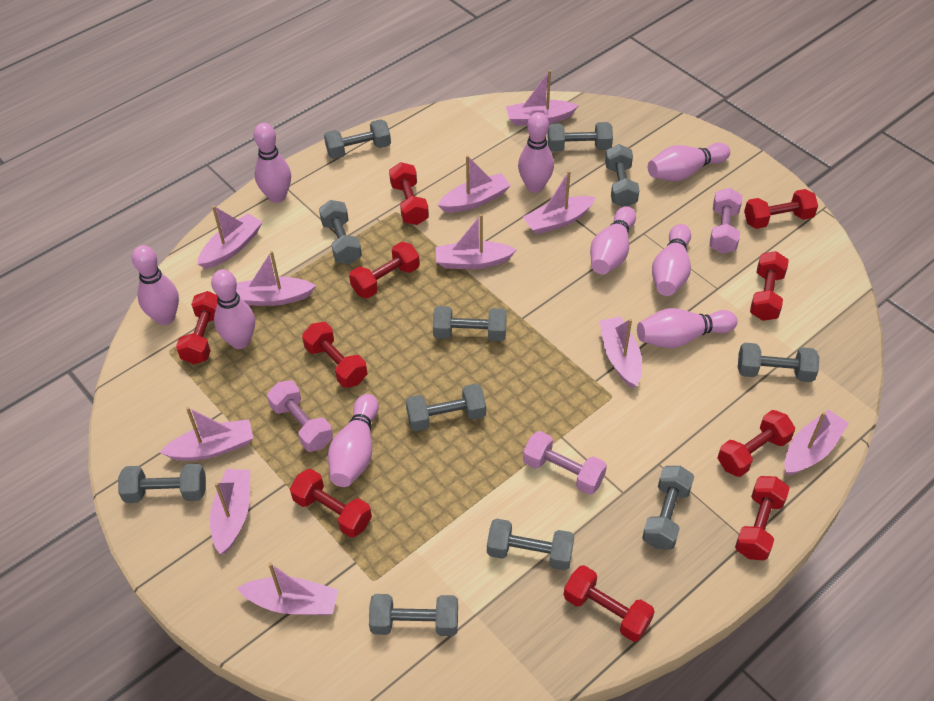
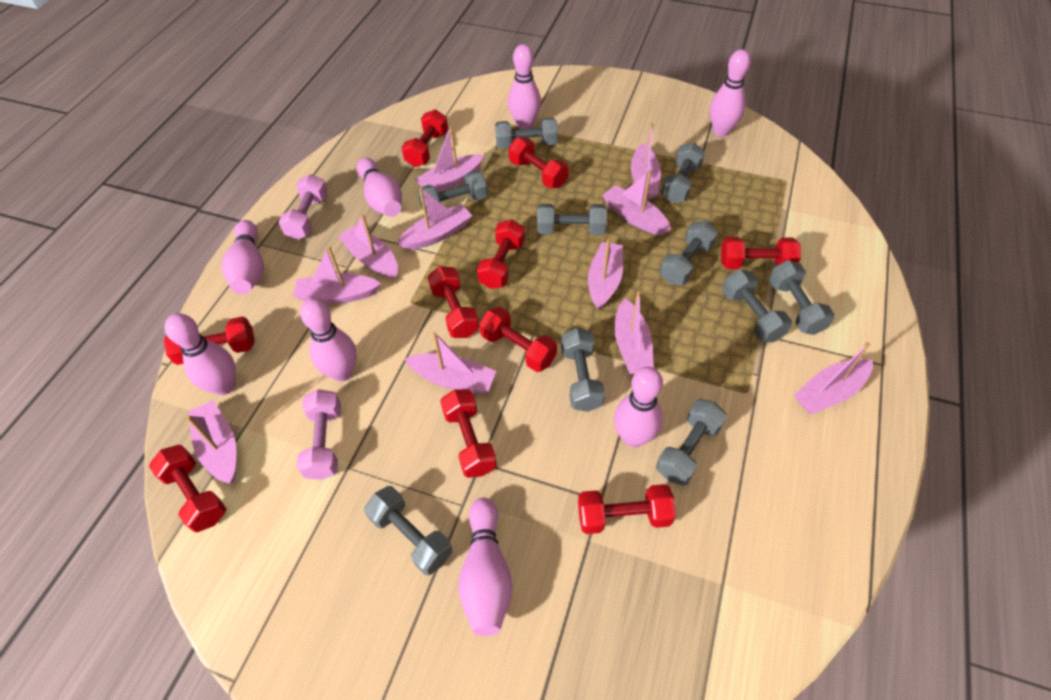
grey dumbbell: 11 -> 10
pink bowling pin: 9 -> 8
pink dumbbell: 3 -> 2

